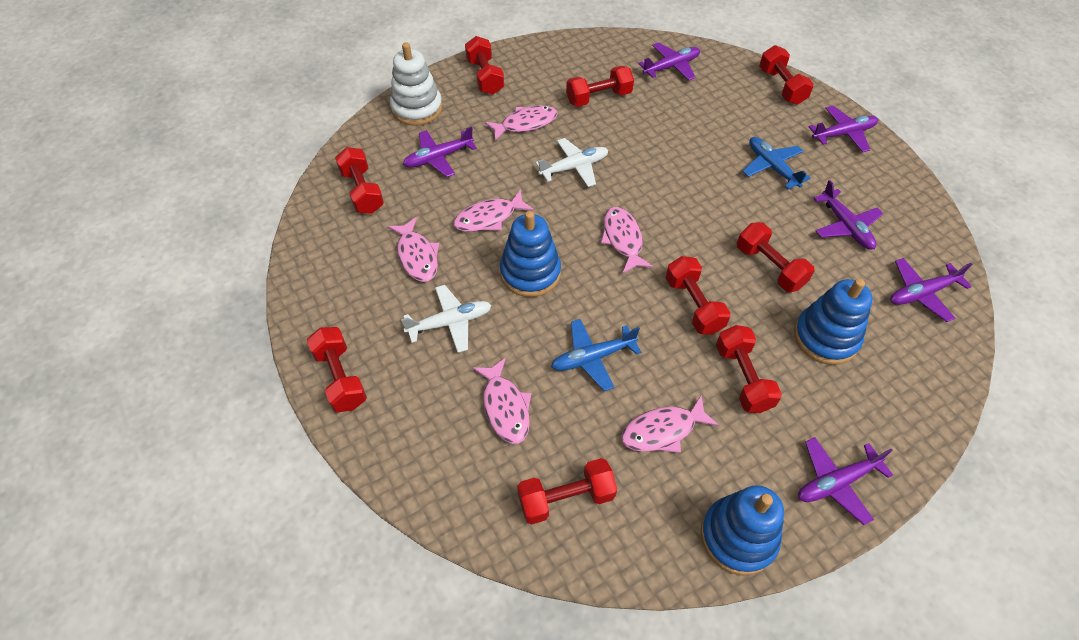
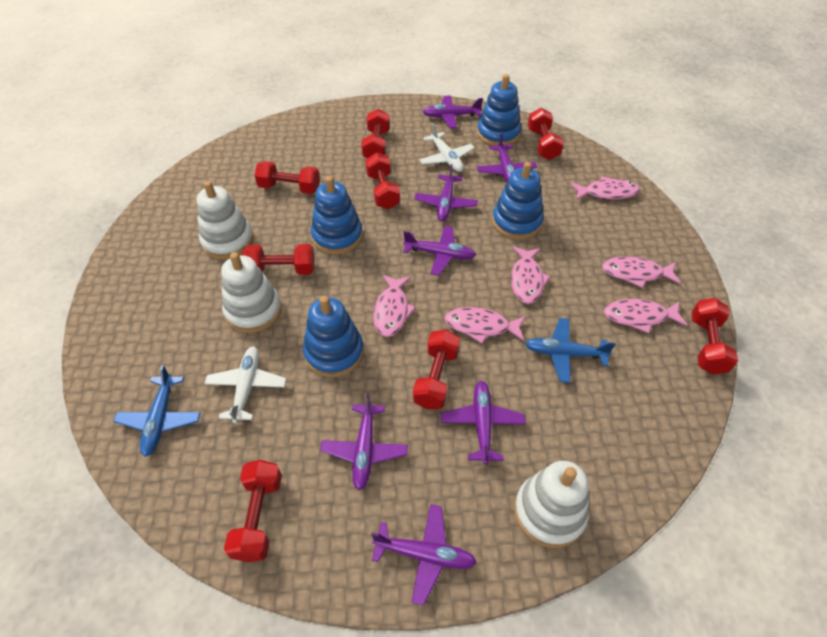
blue stacking toy: 3 -> 4
purple plane: 6 -> 7
red dumbbell: 9 -> 8
white stacking toy: 1 -> 3

